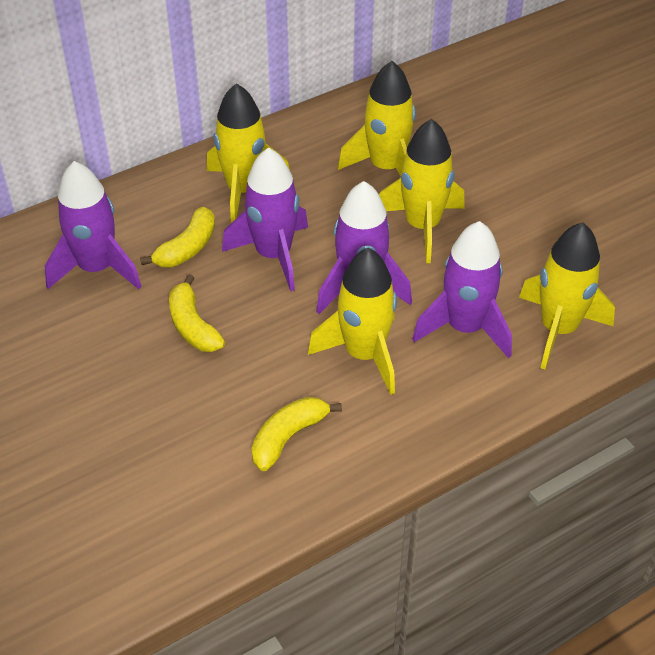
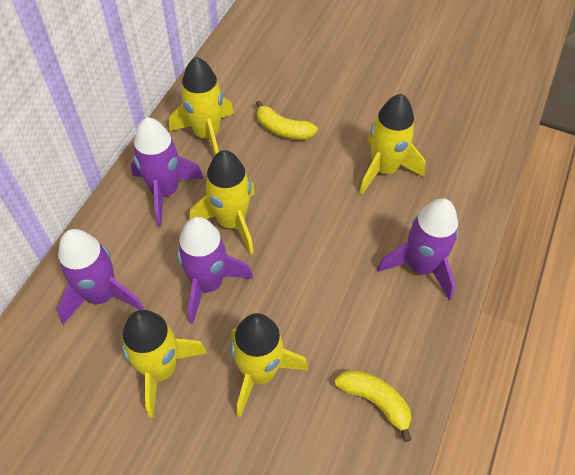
yellow banana: 3 -> 2

